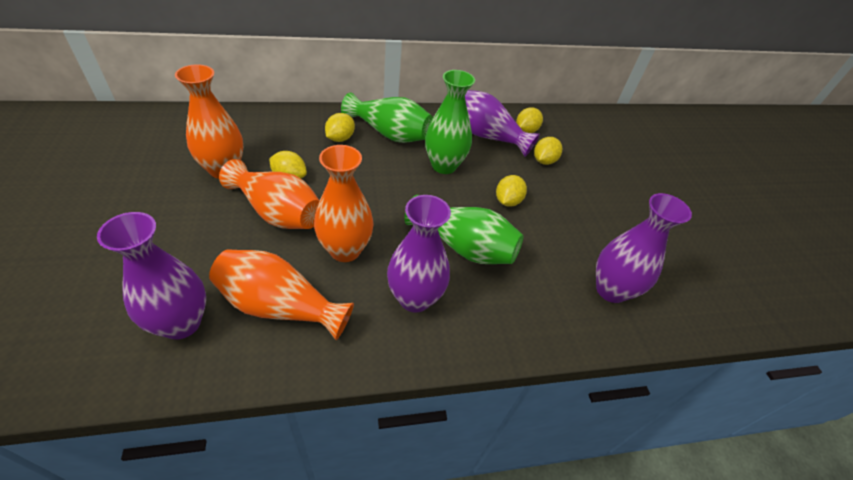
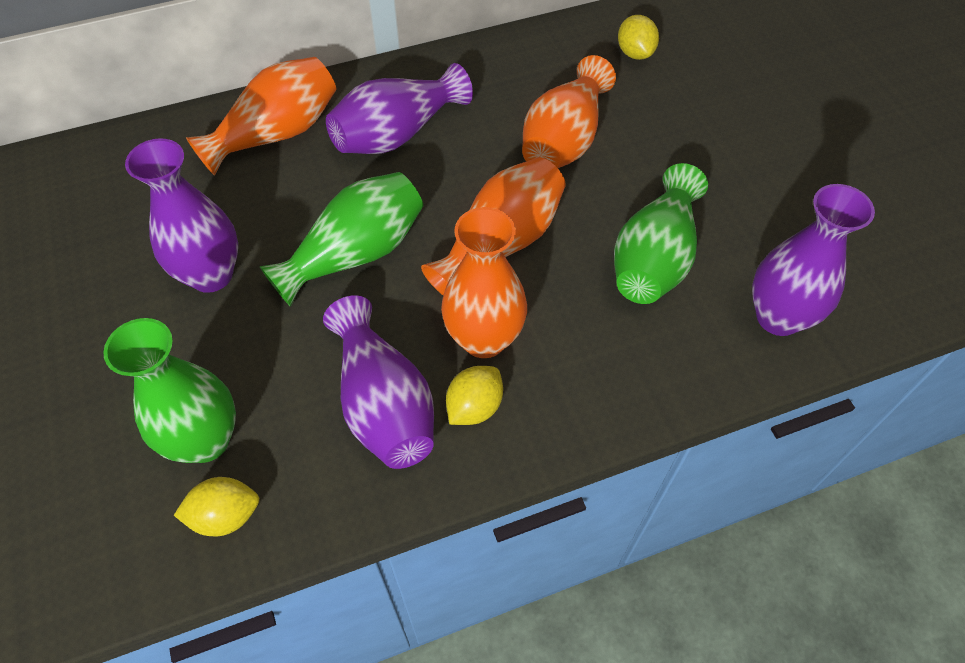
yellow lemon: 5 -> 3

